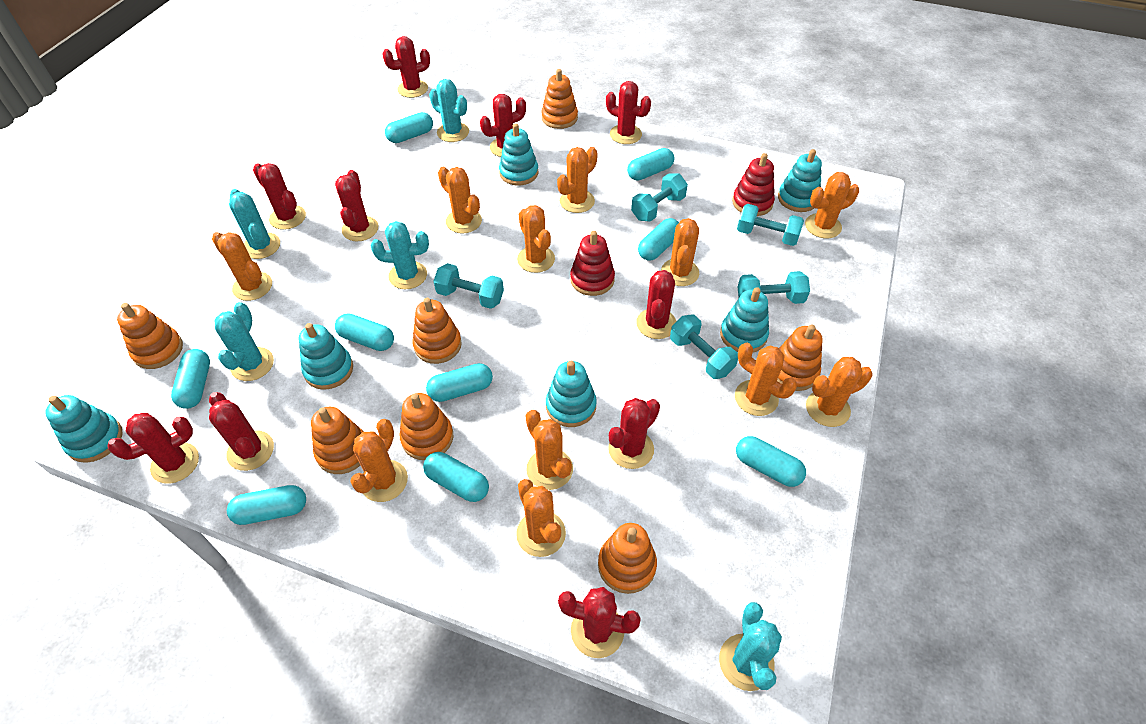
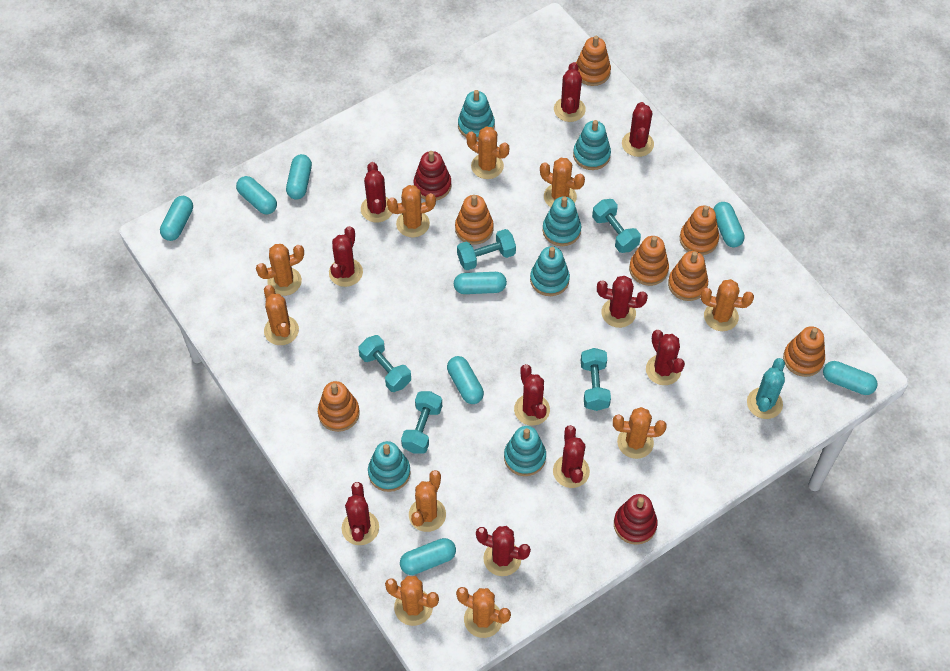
orange cactus: 11 -> 10
turquoise cactus: 5 -> 1
turquoise capsule: 9 -> 8

